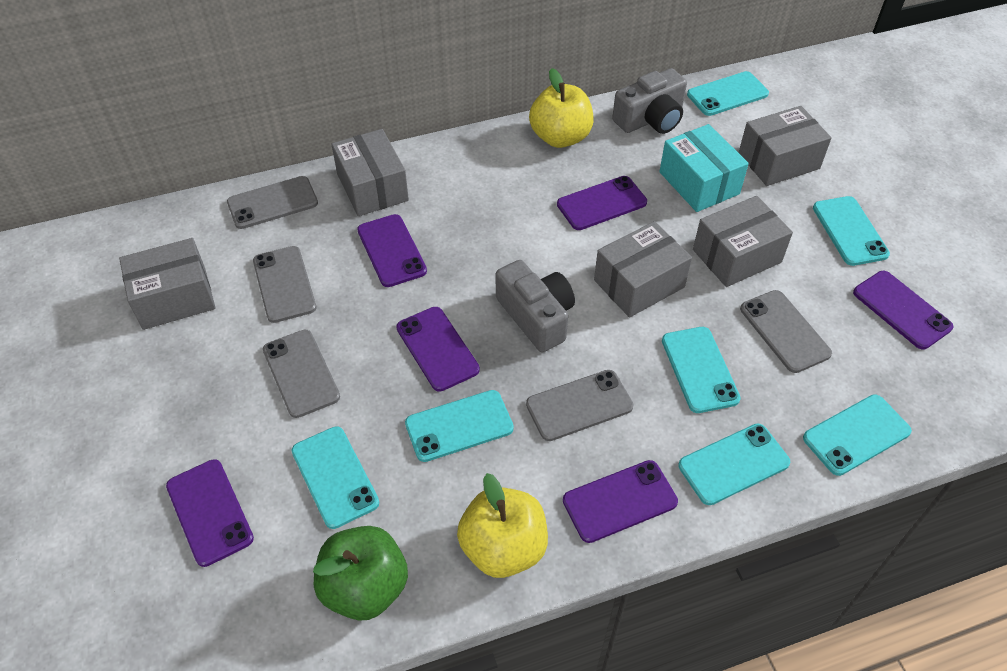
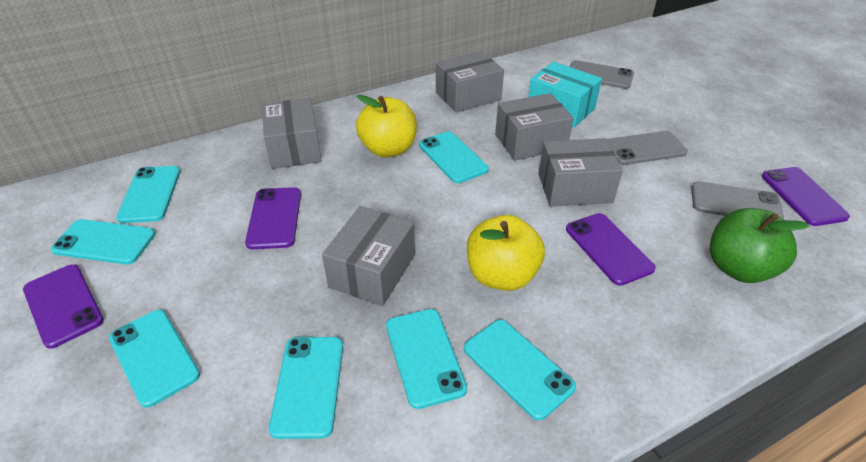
grey camera: 2 -> 0
grey phone: 5 -> 3
purple phone: 6 -> 4

